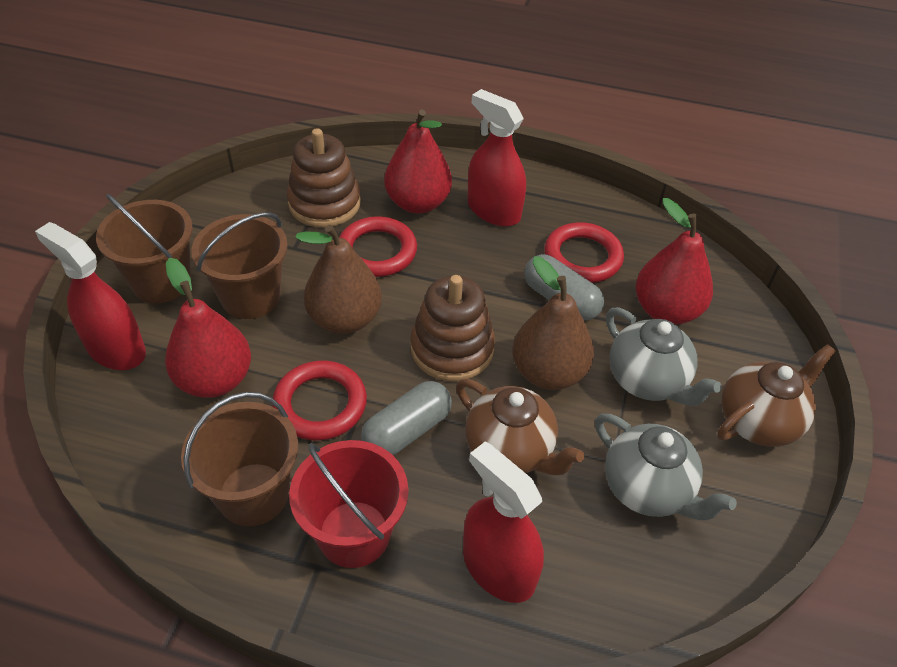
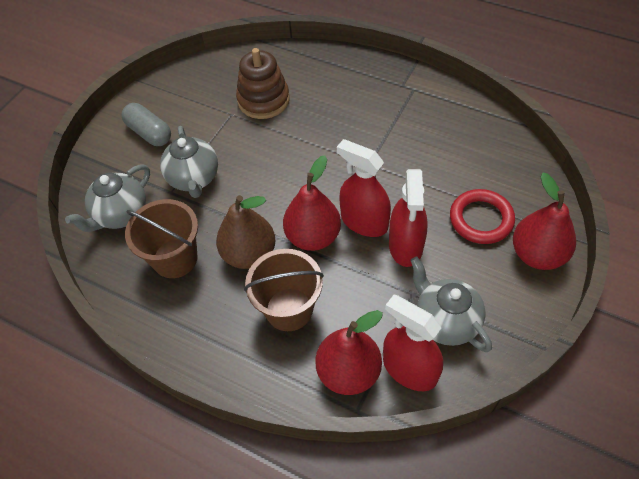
brown bucket: 3 -> 2
brown pear: 2 -> 1
brown stacking toy: 2 -> 1
brown teapot: 2 -> 0
grey capsule: 2 -> 1
grey teapot: 2 -> 3
red bucket: 1 -> 0
red ring: 3 -> 1

